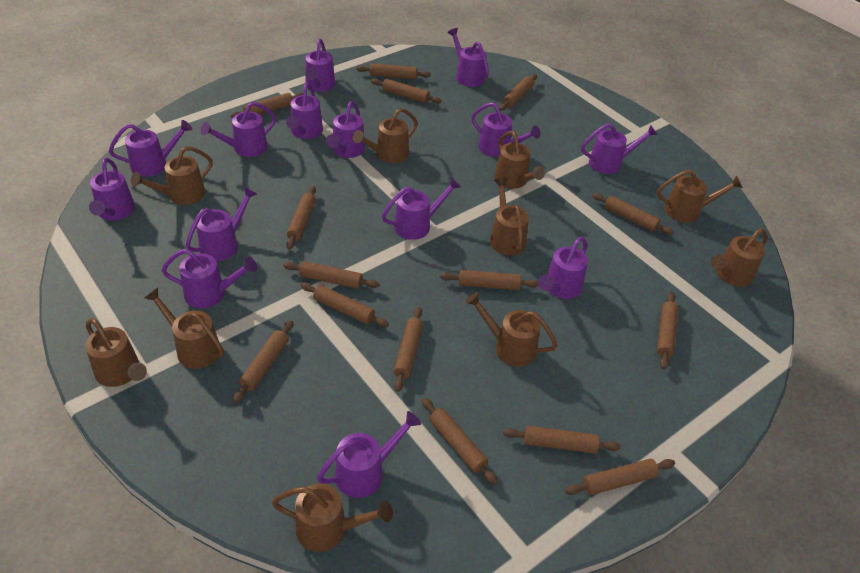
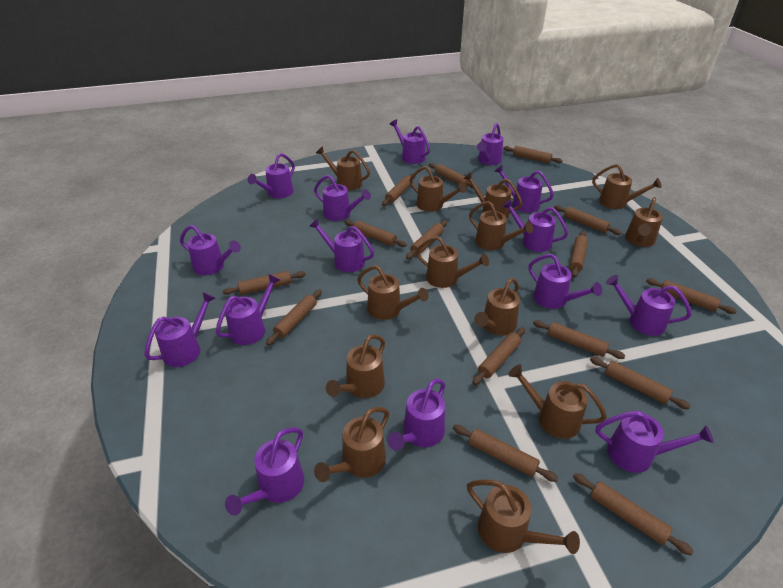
brown watering can: 10 -> 13
purple watering can: 14 -> 15

